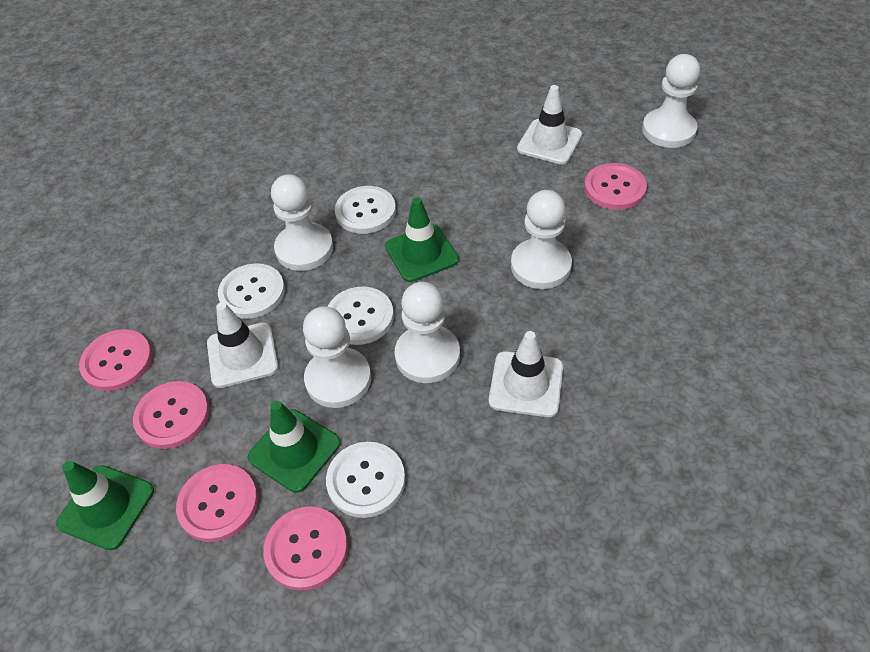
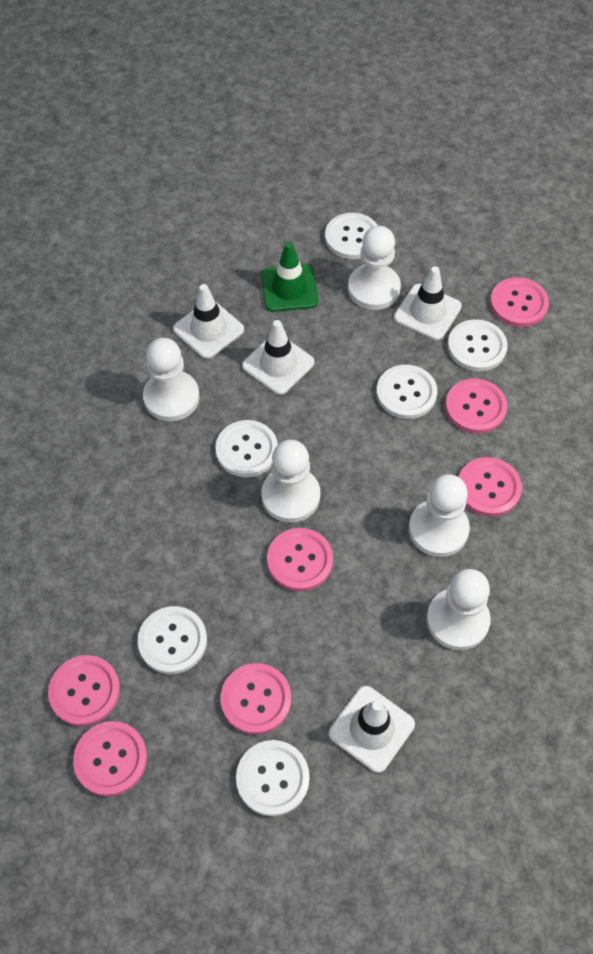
green traffic cone: 3 -> 1
pink button: 5 -> 7
white button: 4 -> 6
white traffic cone: 3 -> 4

